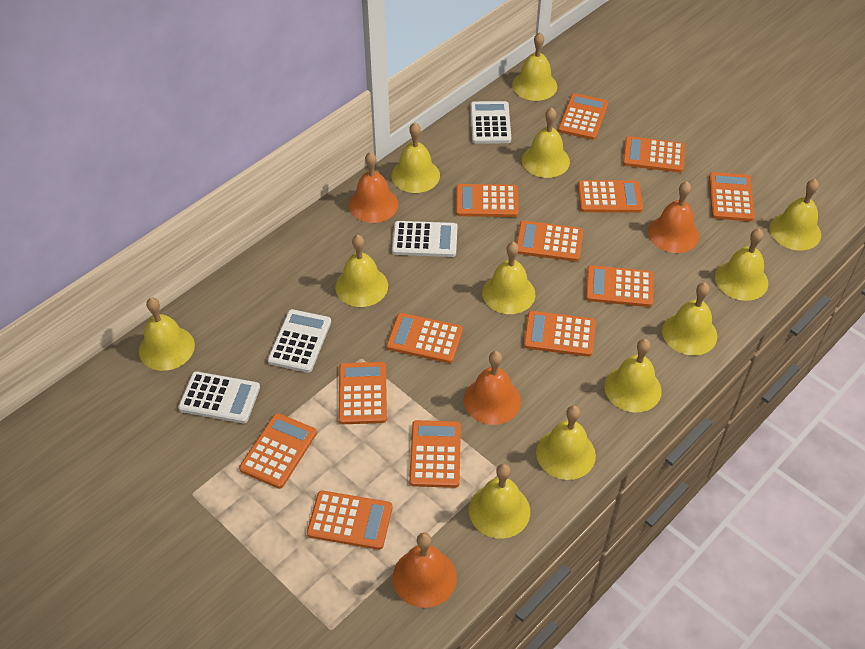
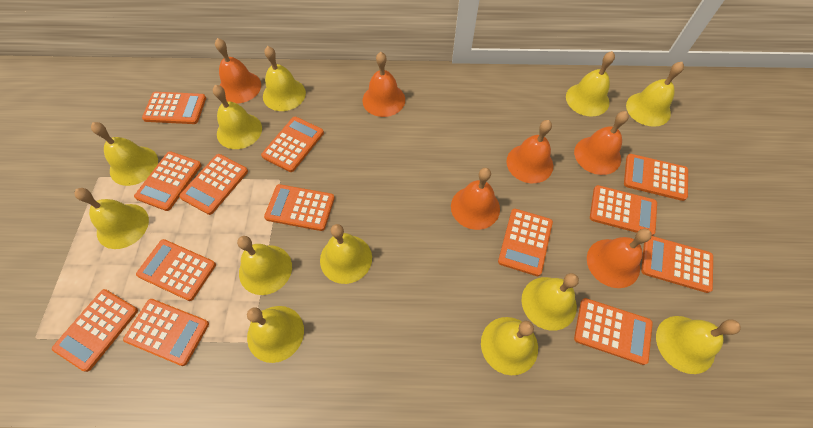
orange bell: 4 -> 6
white calculator: 4 -> 0

